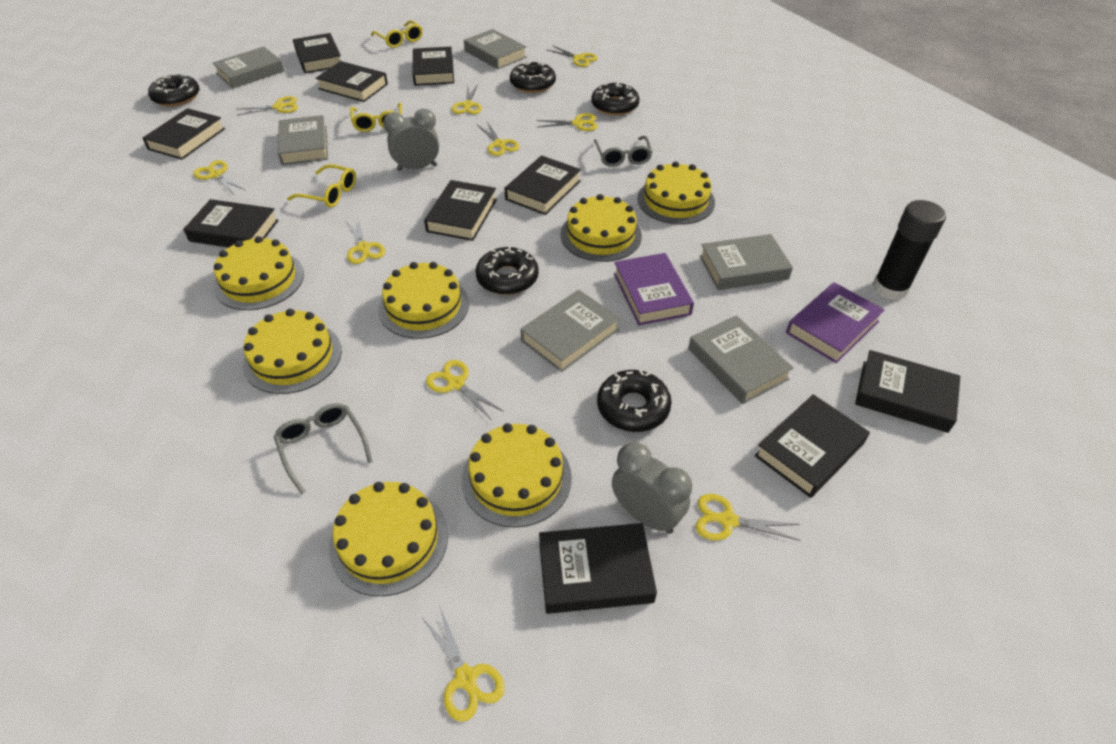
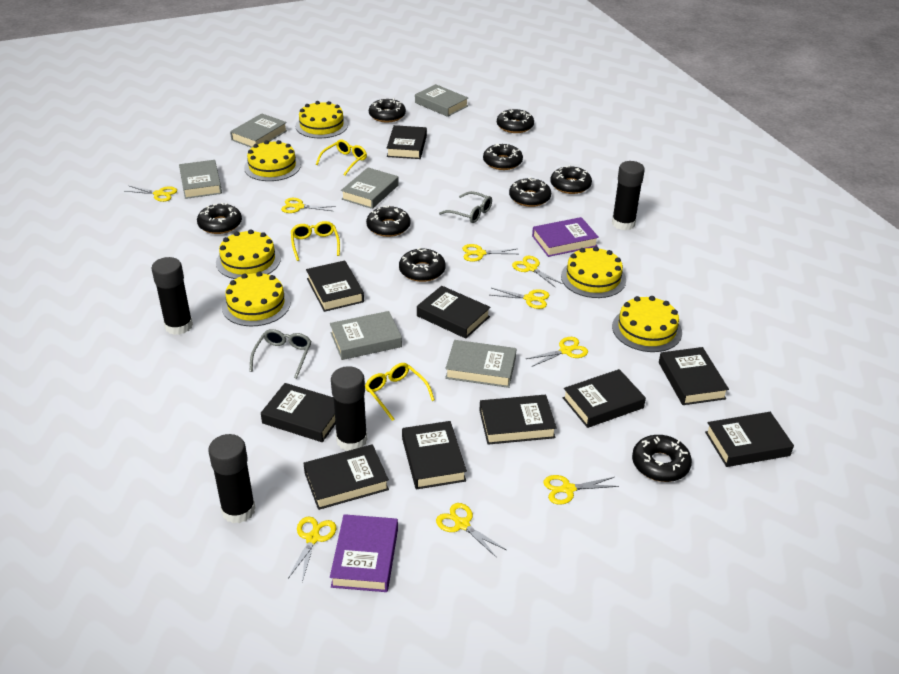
black donut: 5 -> 9
black glue stick: 1 -> 4
grey clock: 2 -> 0
yellow cake: 7 -> 6
yellow scissors: 10 -> 9

